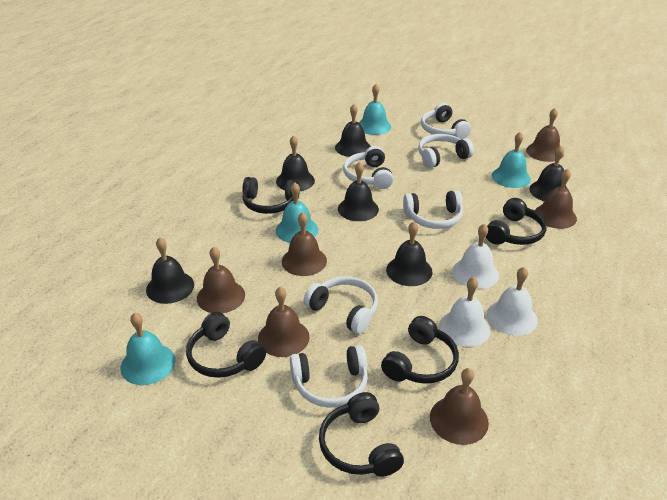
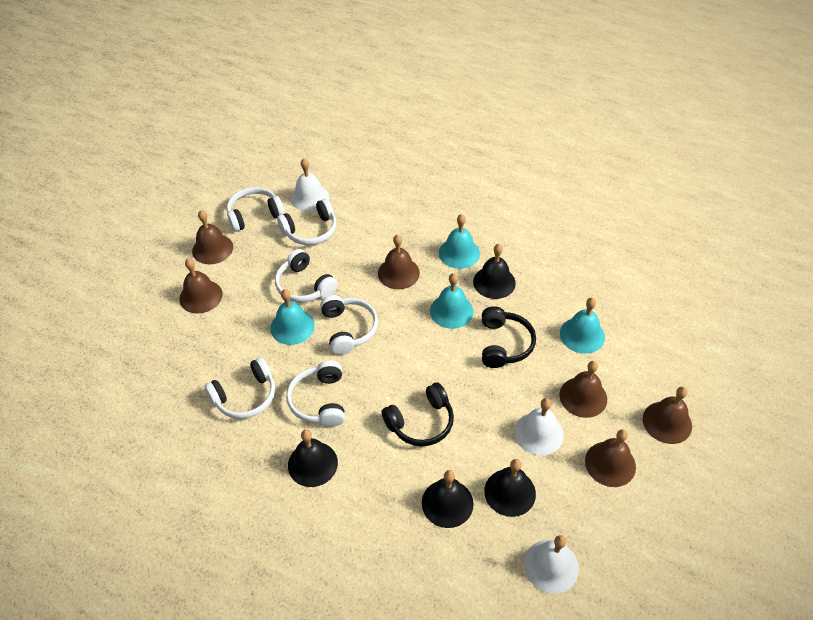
black bell: 6 -> 4
black headphones: 5 -> 2

